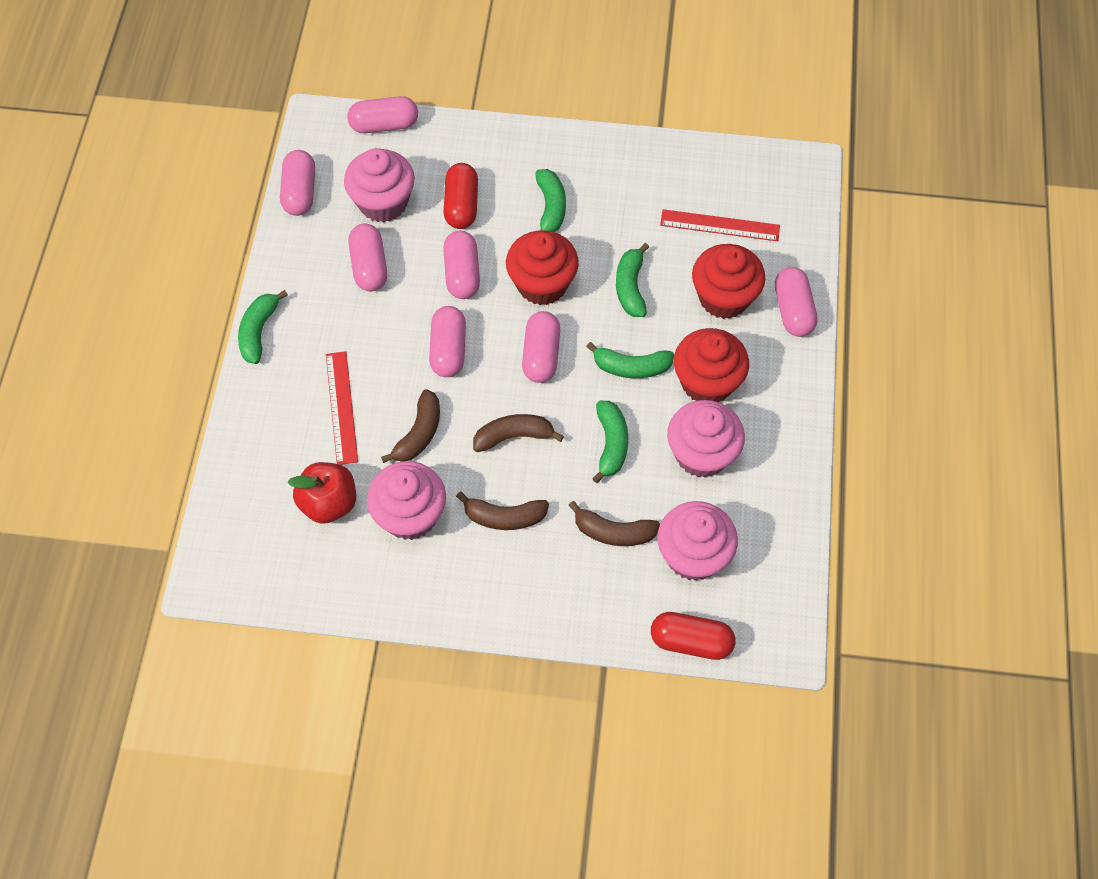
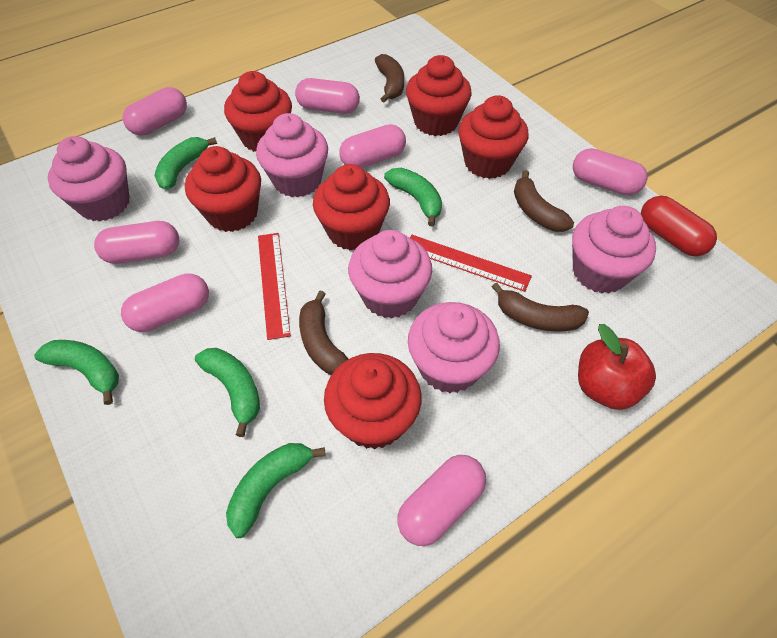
pink cupcake: 4 -> 5
red capsule: 2 -> 1
red cupcake: 3 -> 6

